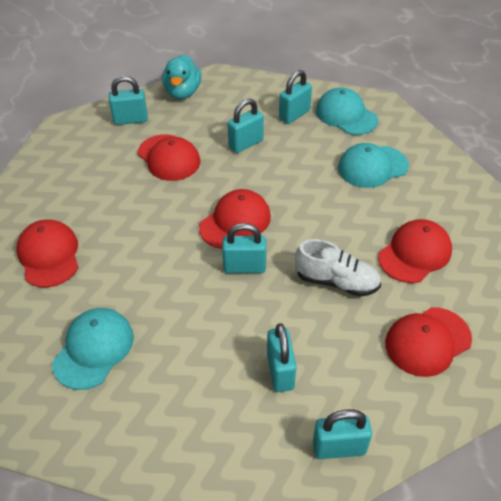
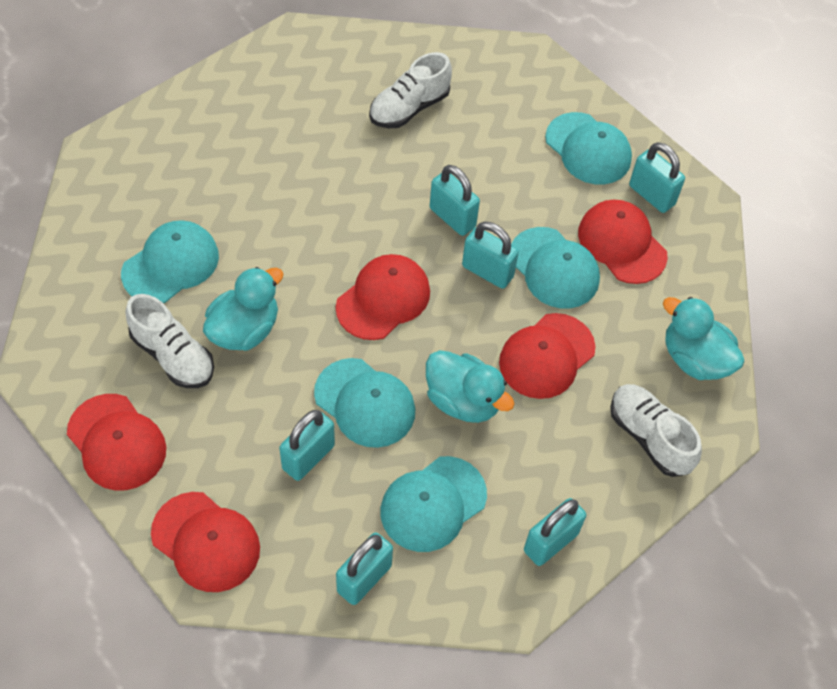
turquoise cap: 3 -> 5
turquoise duck: 1 -> 3
white shoe: 1 -> 3

